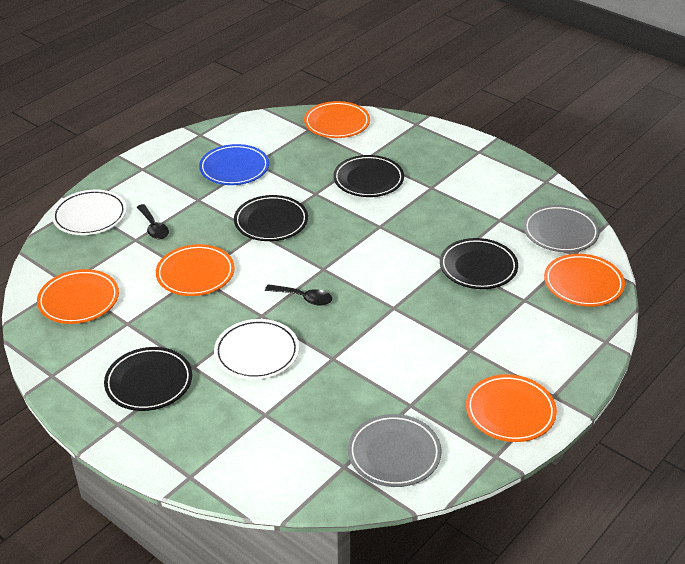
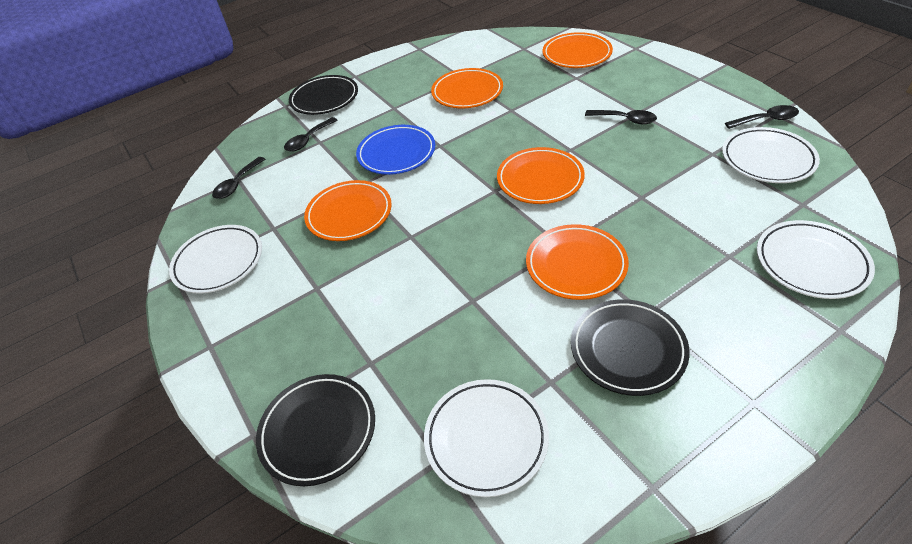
black plate: 4 -> 3
black spoon: 2 -> 4
grey plate: 2 -> 0
white plate: 2 -> 4

